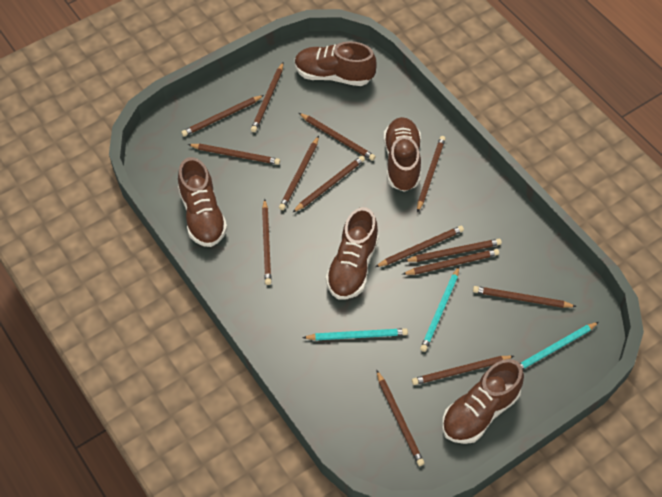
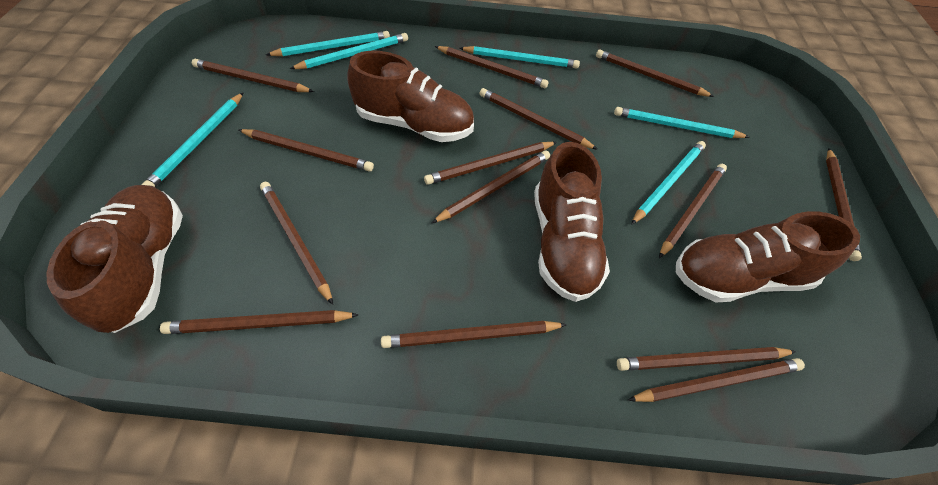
brown shoe: 5 -> 4
turquoise pencil: 3 -> 6

